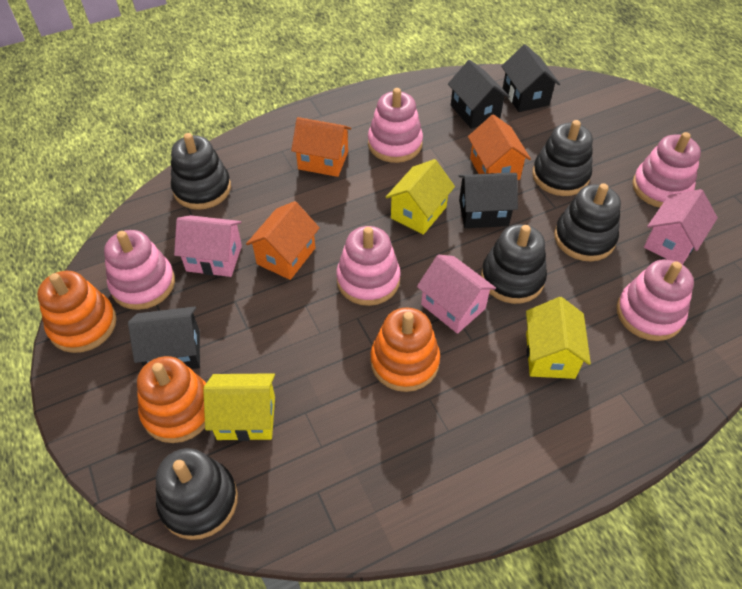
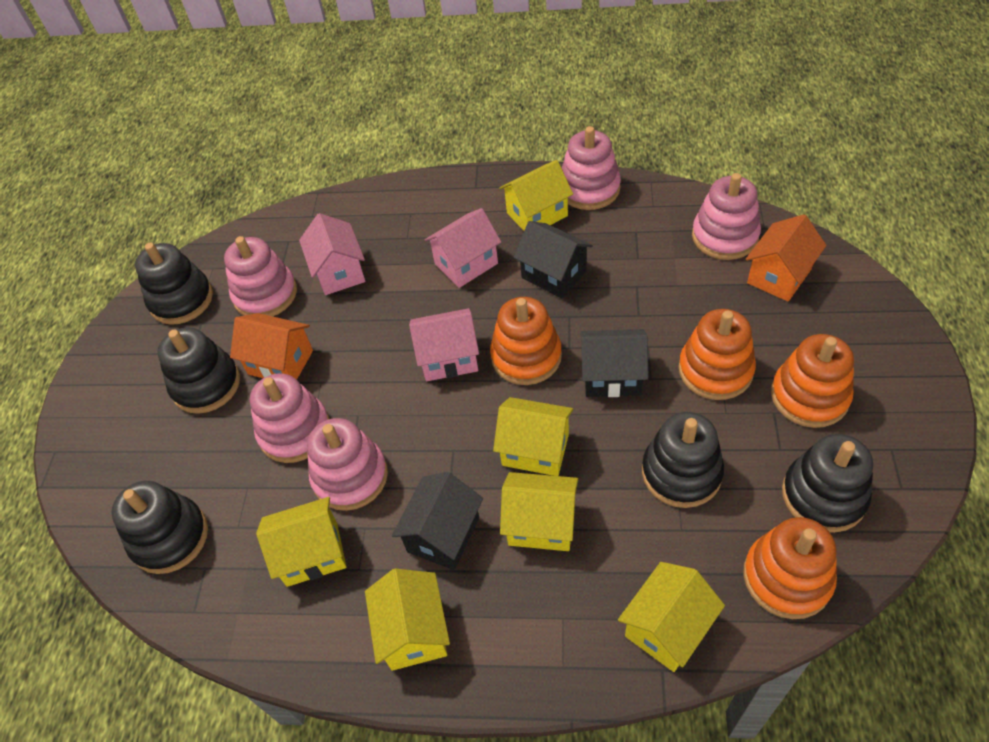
black house: 4 -> 3
orange house: 3 -> 2
orange stacking toy: 3 -> 4
yellow house: 3 -> 6

